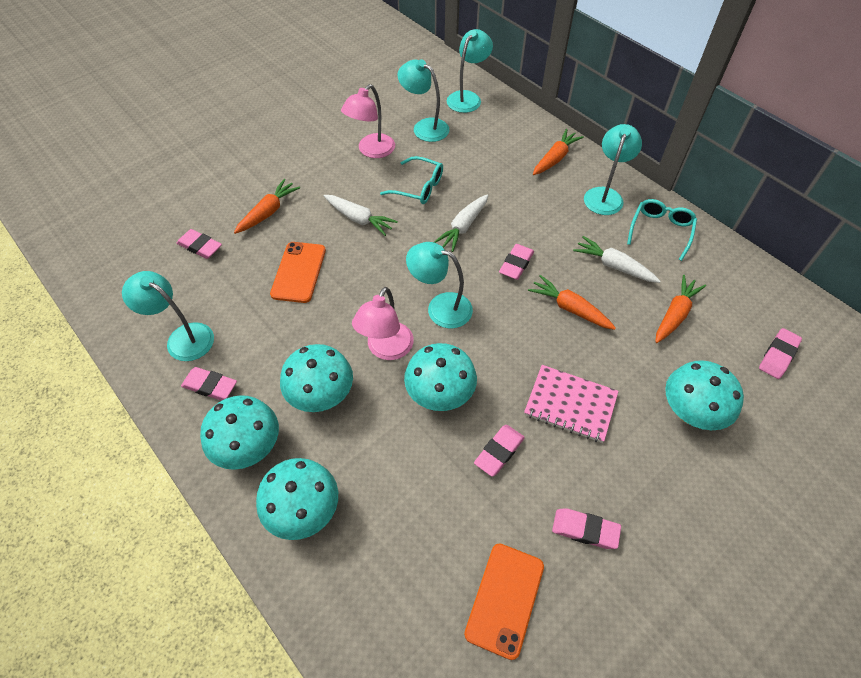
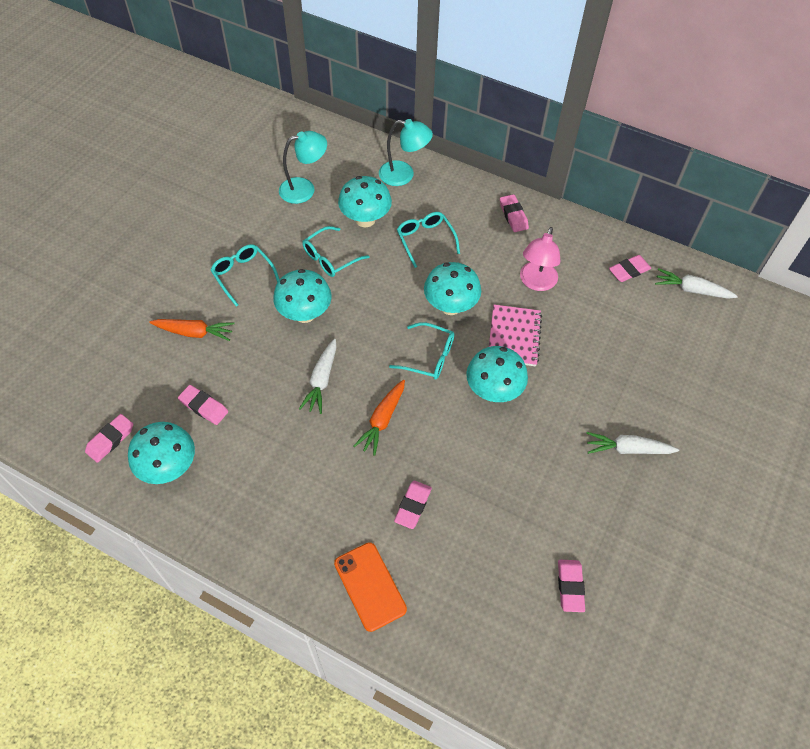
orange carrot: 4 -> 2
orange phone: 2 -> 1
pink lamp: 2 -> 1
turquoise glasses: 2 -> 4
turquoise lamp: 5 -> 2

